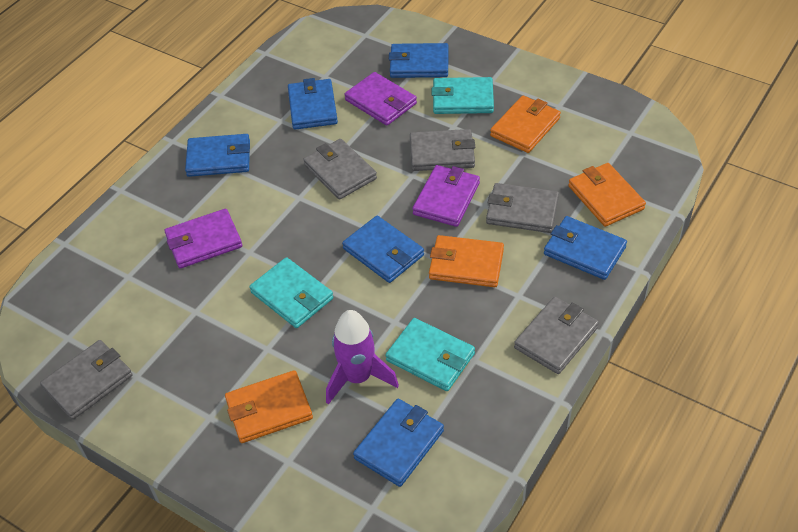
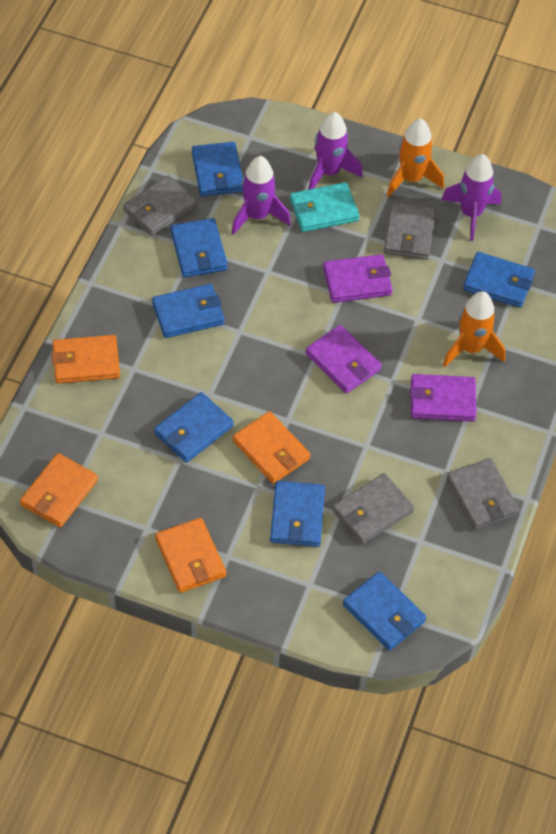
blue wallet: 6 -> 7
grey wallet: 5 -> 4
orange rocket: 0 -> 2
purple rocket: 1 -> 3
turquoise wallet: 3 -> 1

